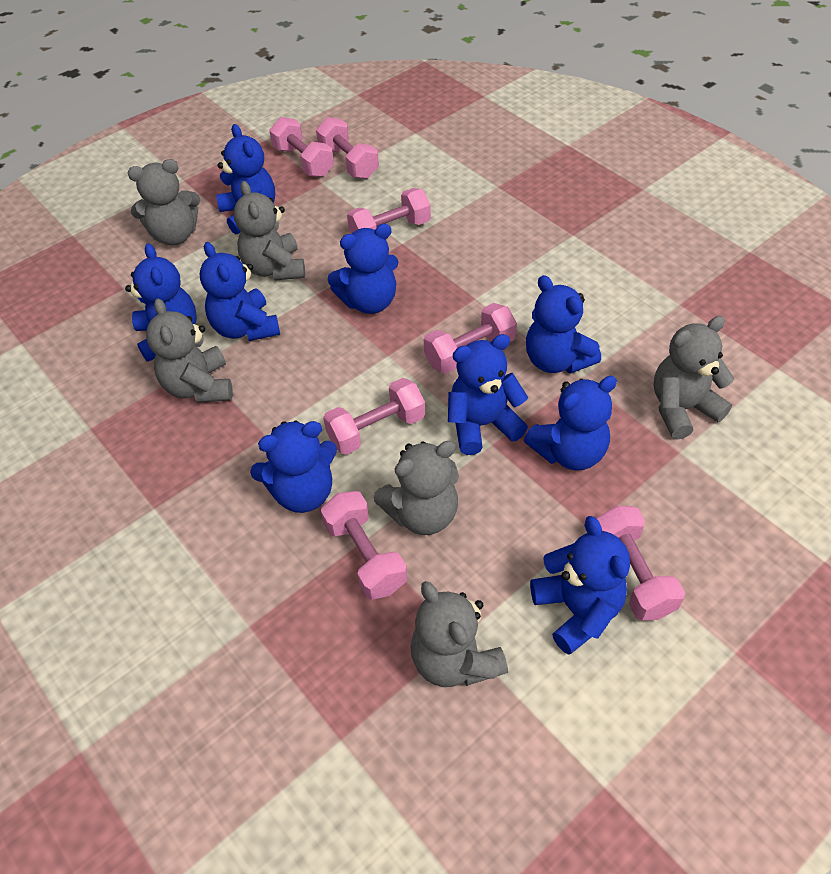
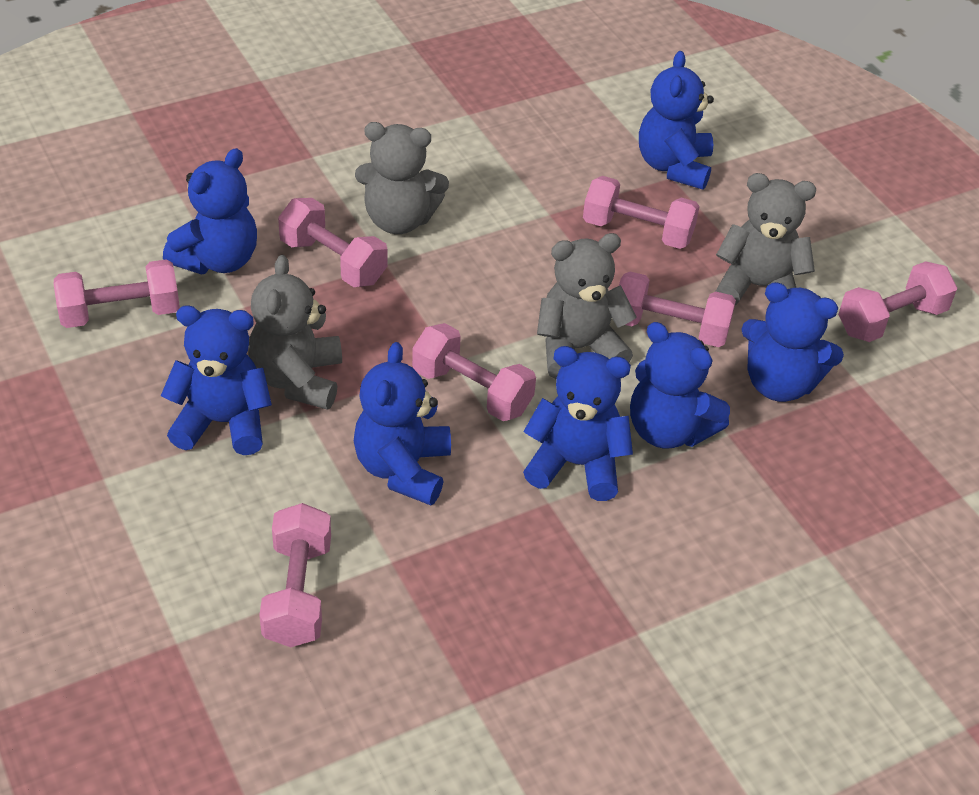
blue teddy bear: 9 -> 7
grey teddy bear: 6 -> 4

